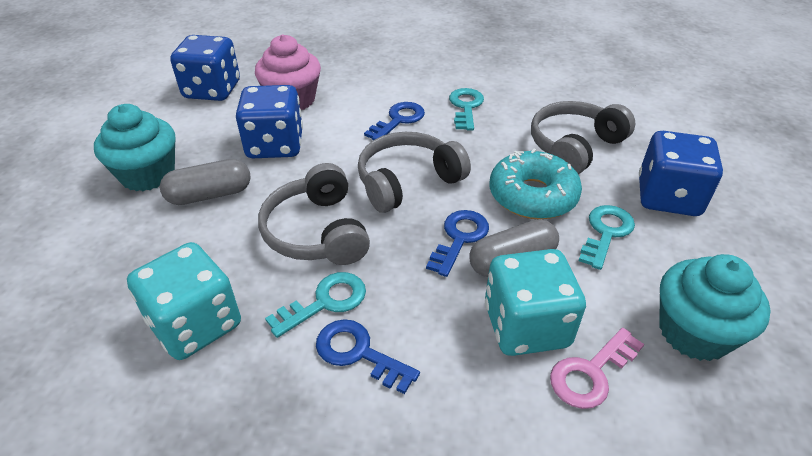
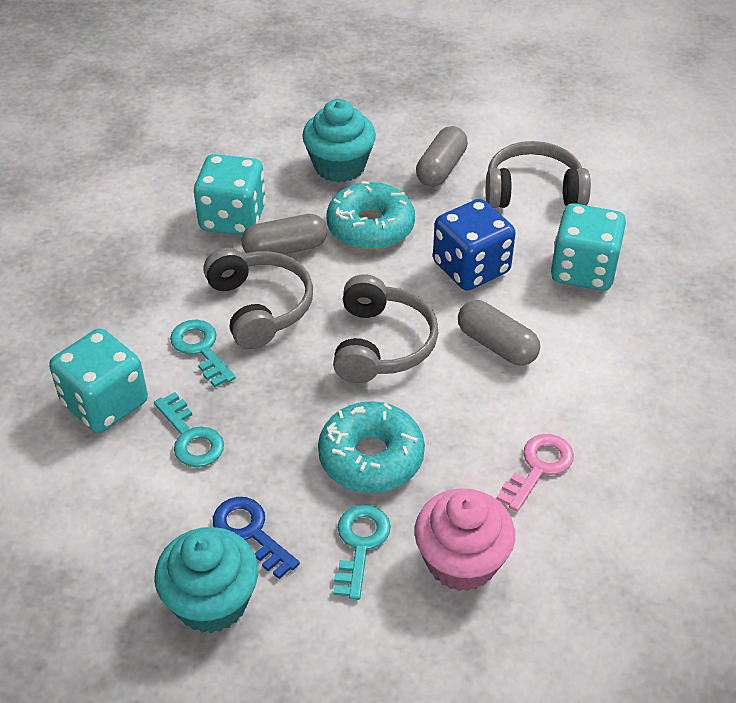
blue dice: 3 -> 1
blue key: 3 -> 1
grey capsule: 2 -> 3
turquoise dice: 2 -> 3
turquoise donut: 1 -> 2

